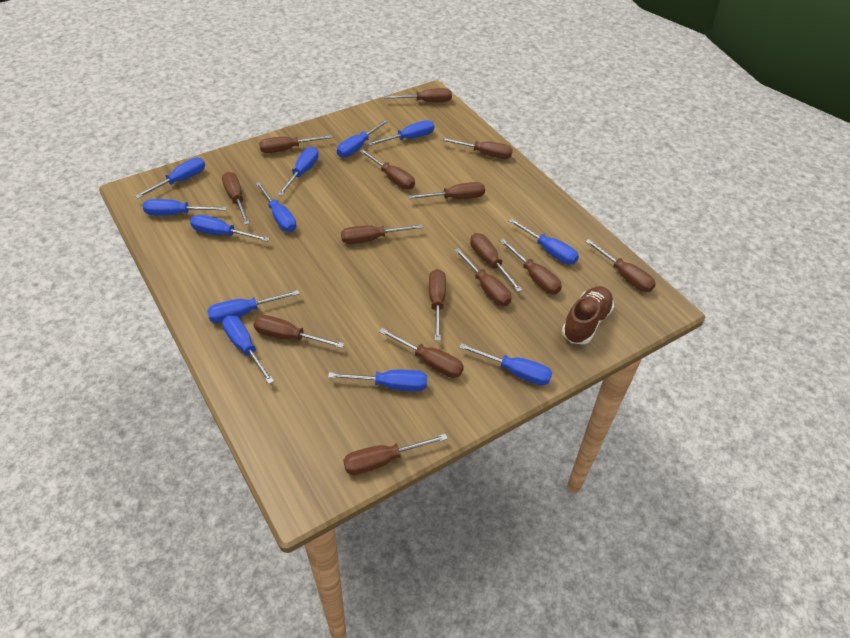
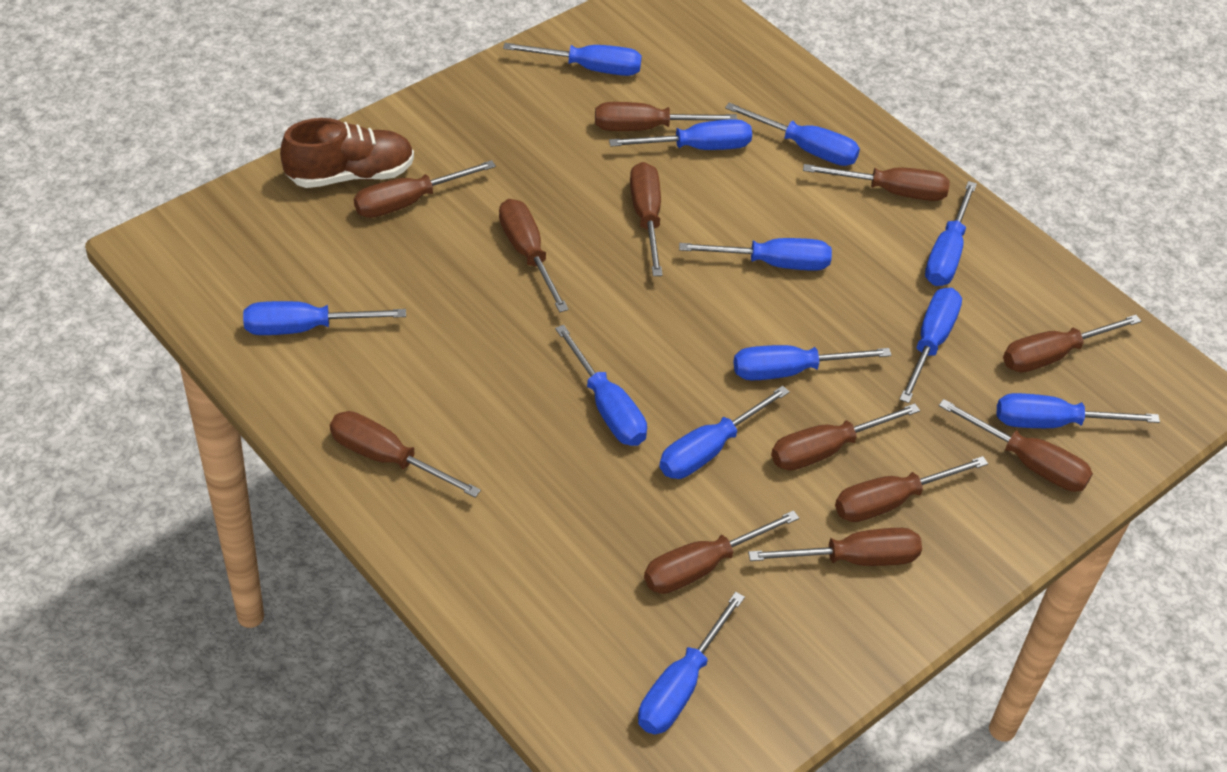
brown screwdriver: 15 -> 12

